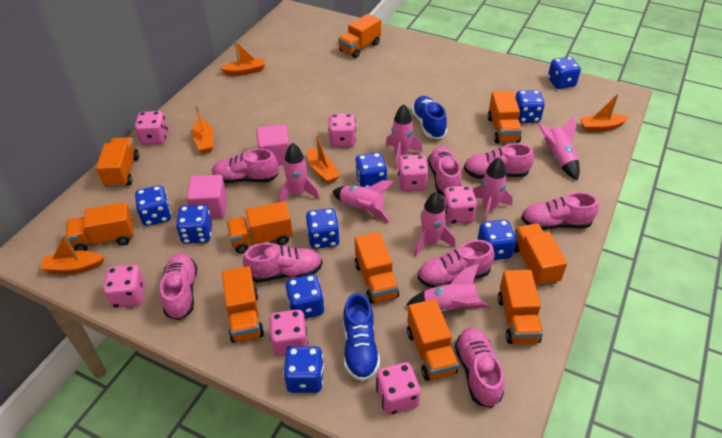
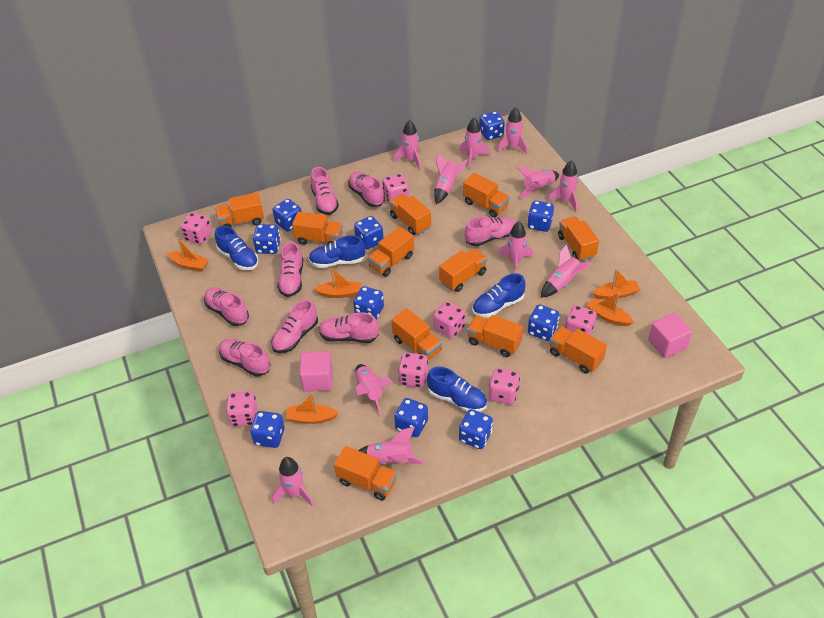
blue dice: 9 -> 10
blue shoe: 2 -> 4
orange truck: 10 -> 11
pink rocket: 7 -> 11

